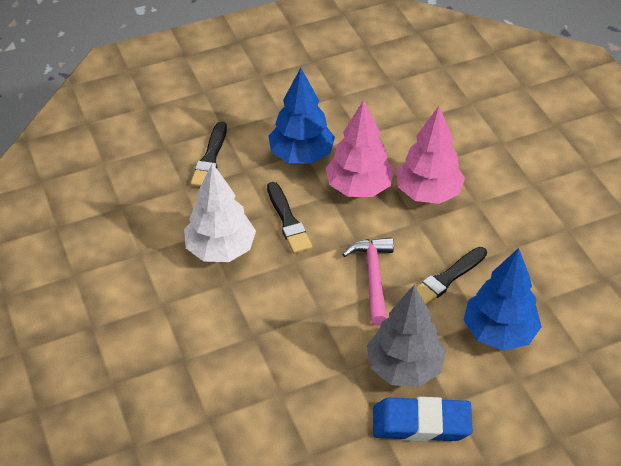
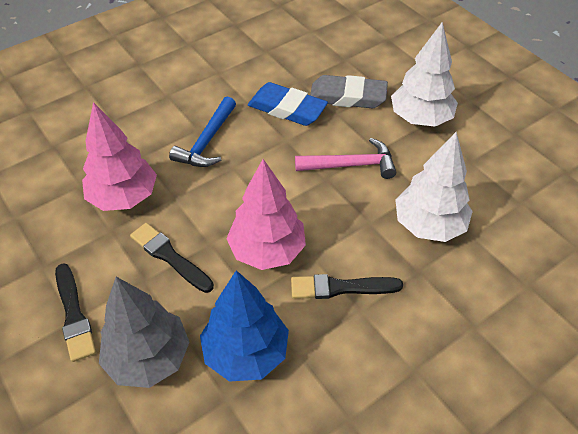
blue hammer: 0 -> 1
blue tree: 2 -> 1
grey eraser: 0 -> 1
white tree: 1 -> 2

